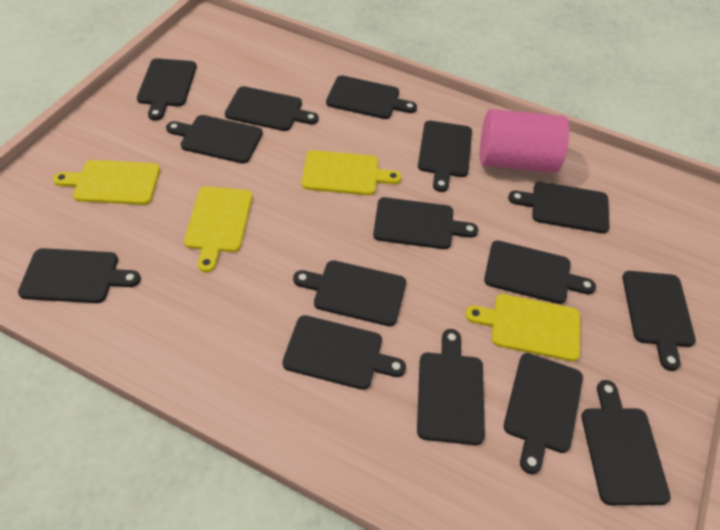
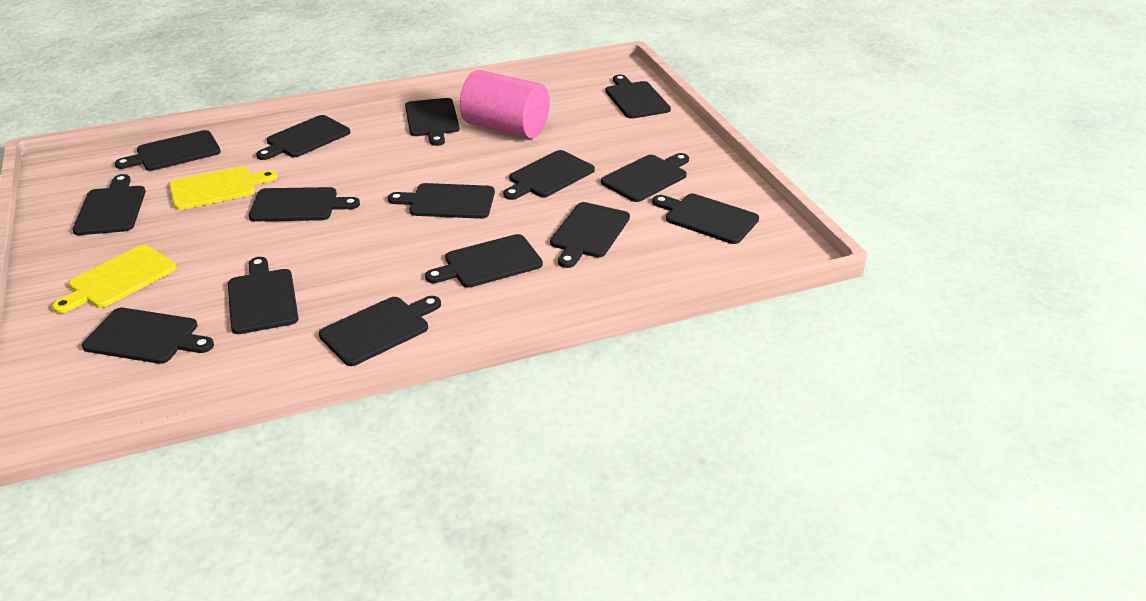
yellow cutting board: 4 -> 2

